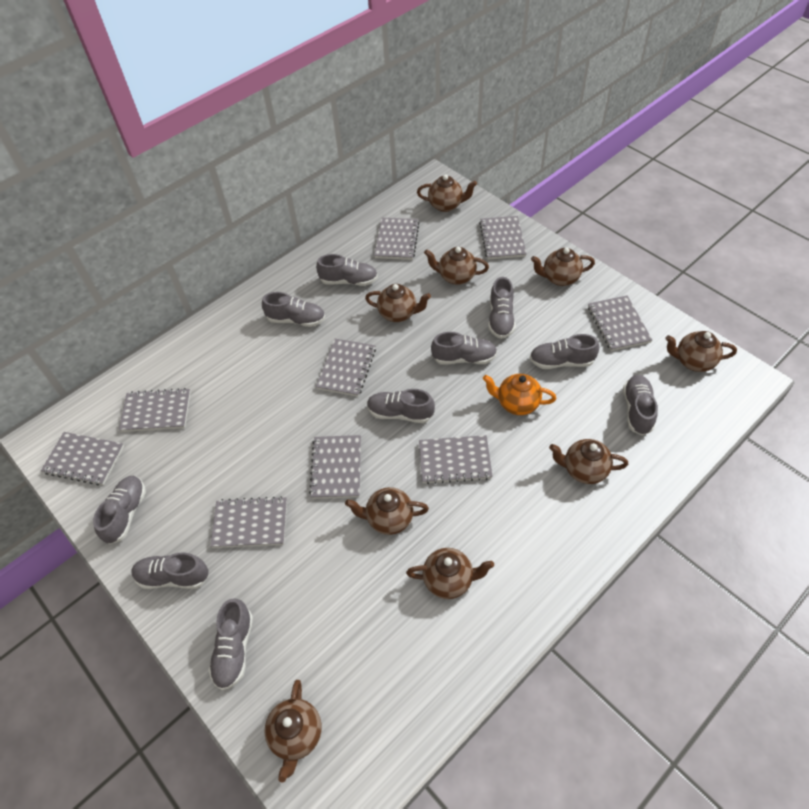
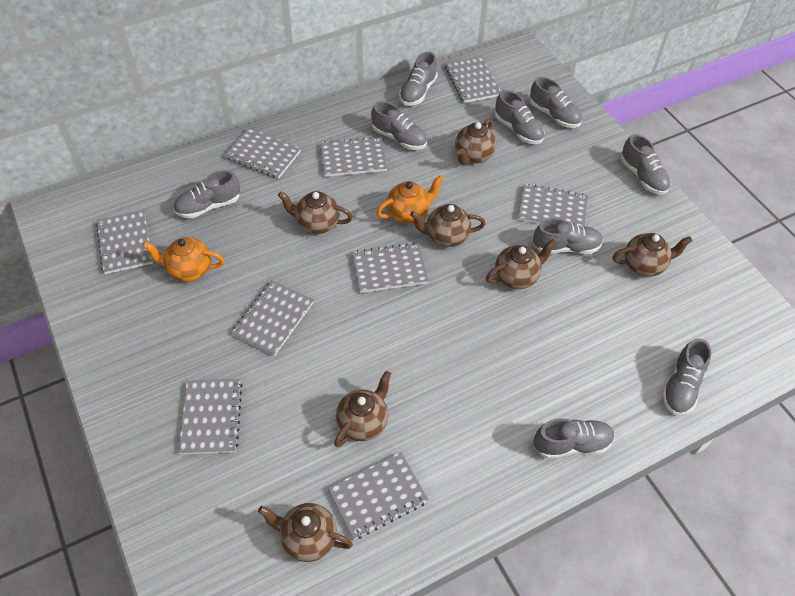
brown teapot: 9 -> 7
grey shoe: 10 -> 9
orange teapot: 1 -> 2

